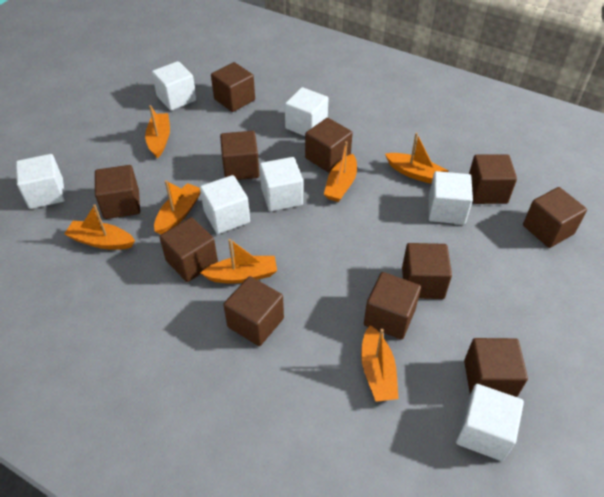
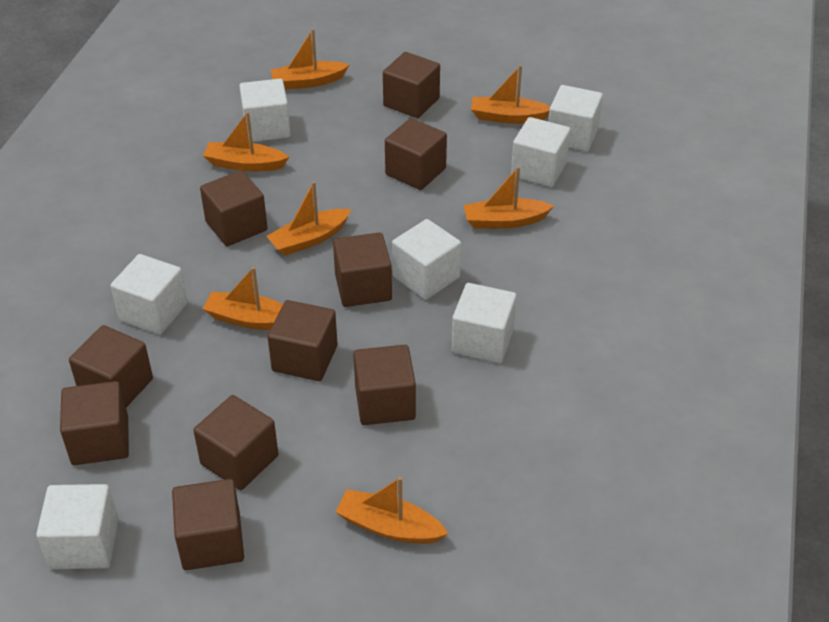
brown cube: 11 -> 10

